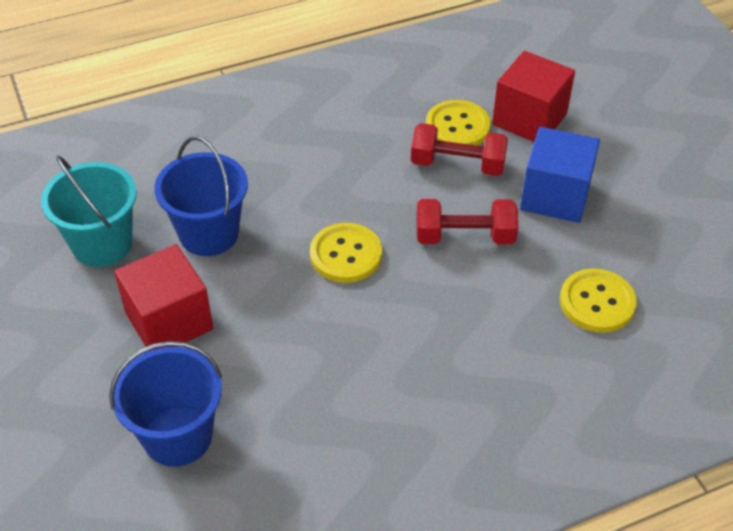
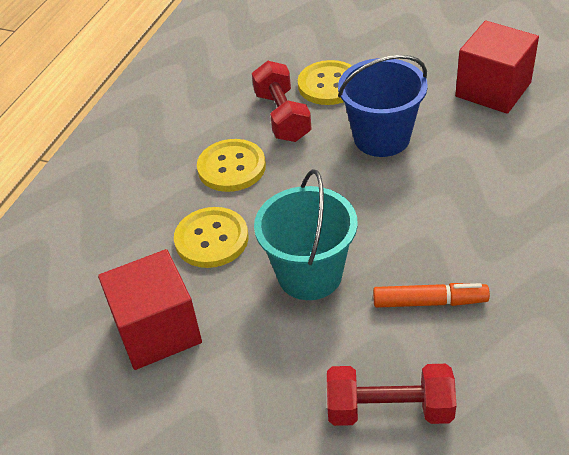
blue bucket: 2 -> 1
blue cube: 1 -> 0
orange marker: 0 -> 1

